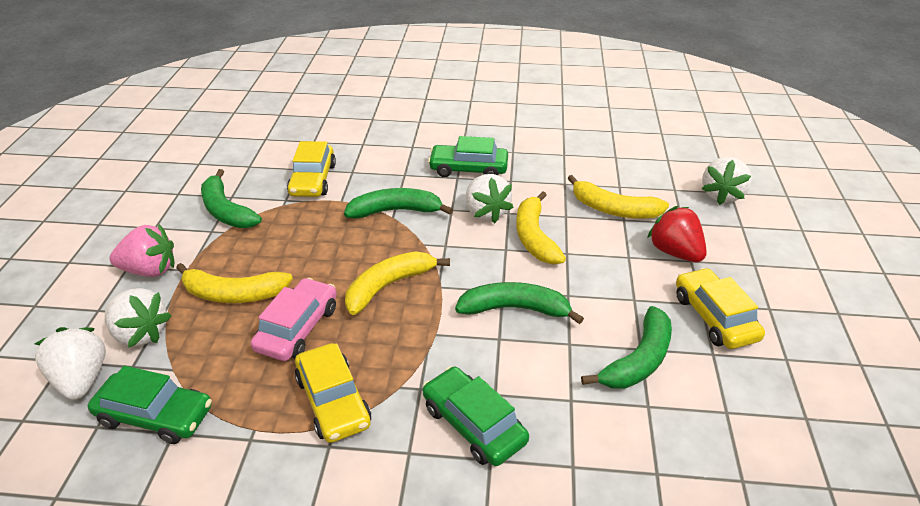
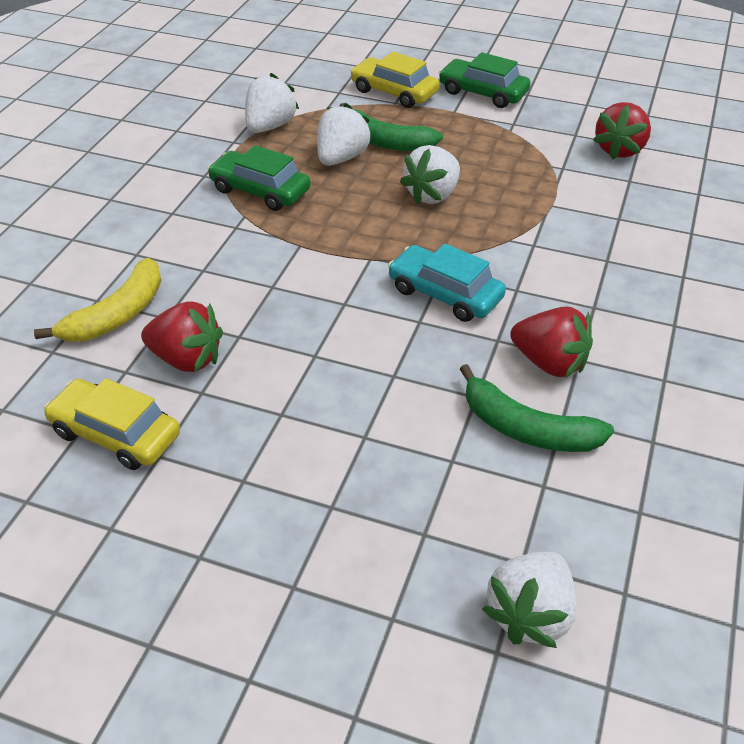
green banana: 4 -> 2
green car: 3 -> 2
pink car: 1 -> 0
pink strawberry: 1 -> 0
red strawberry: 1 -> 3
turquoise car: 0 -> 1
yellow banana: 4 -> 1
yellow car: 3 -> 2

